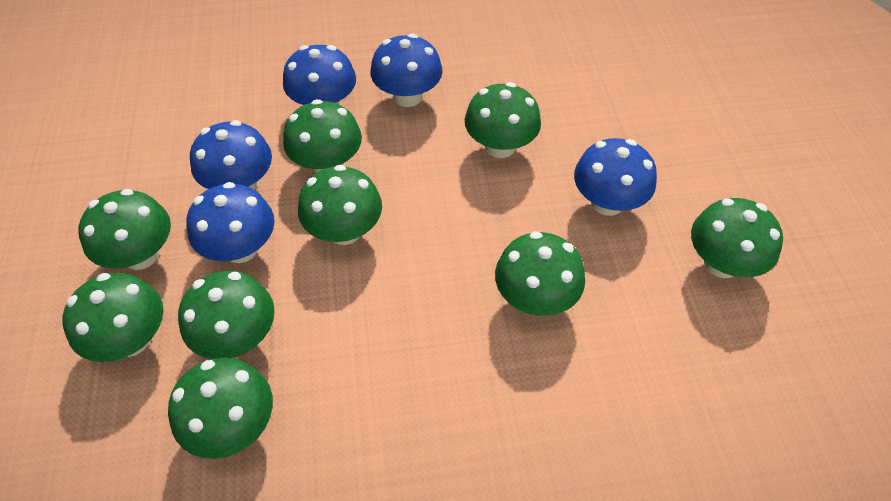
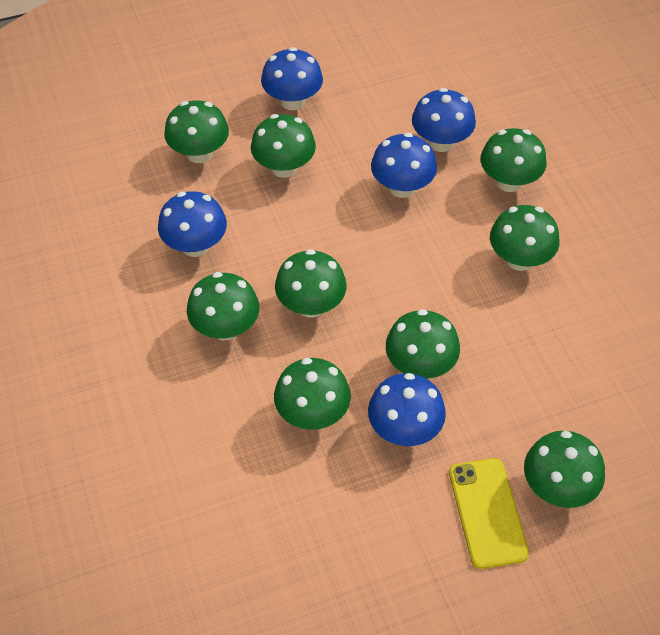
yellow phone: 0 -> 1

